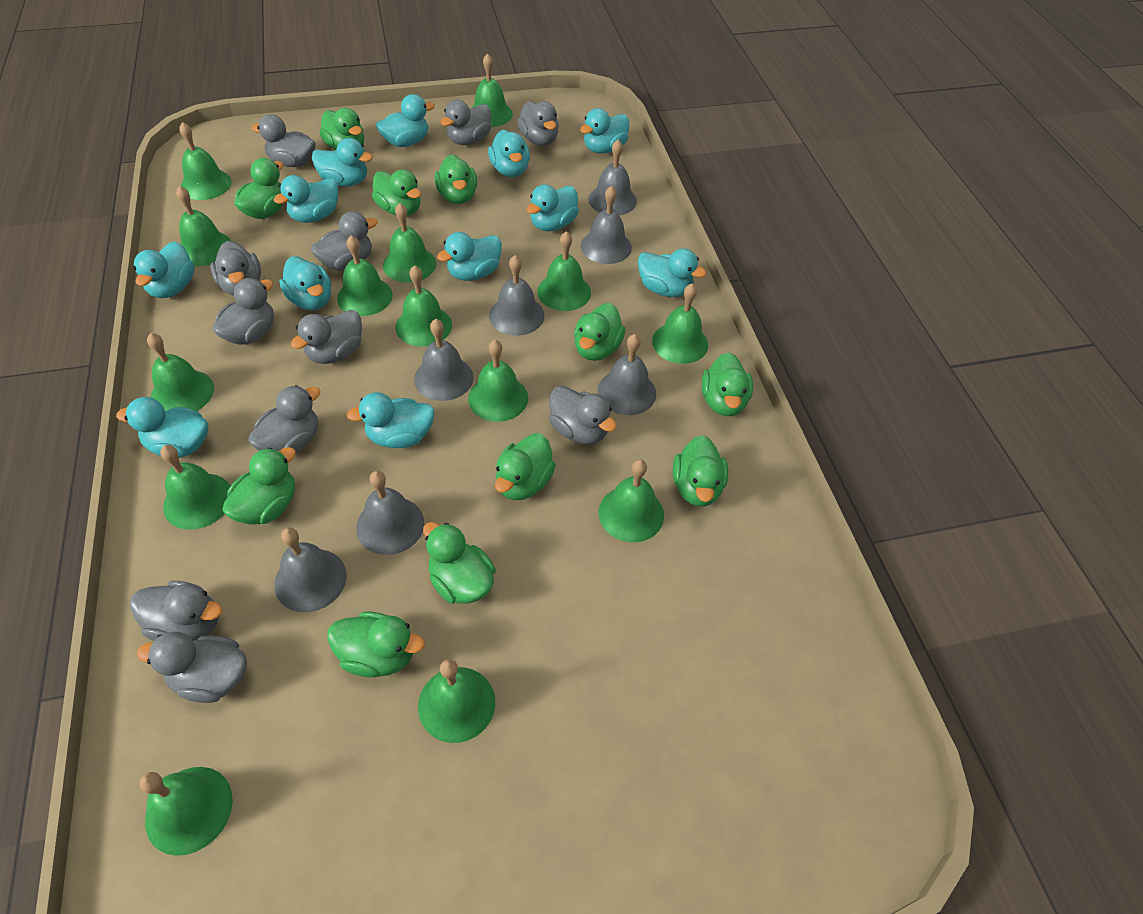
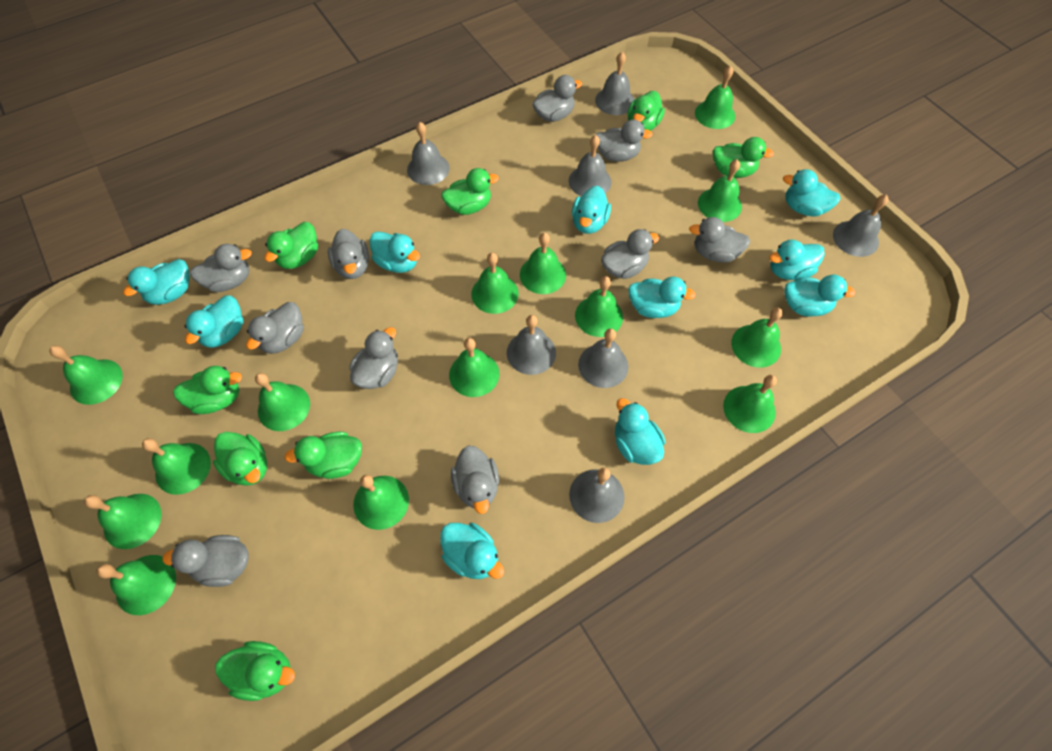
green duck: 11 -> 8
grey duck: 11 -> 10
turquoise duck: 12 -> 10

